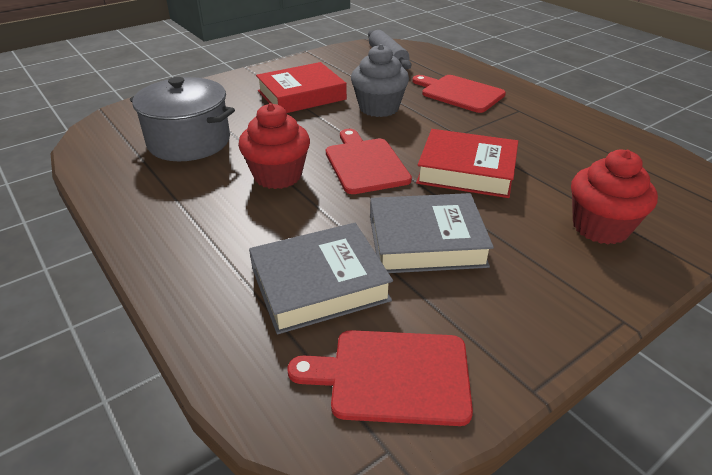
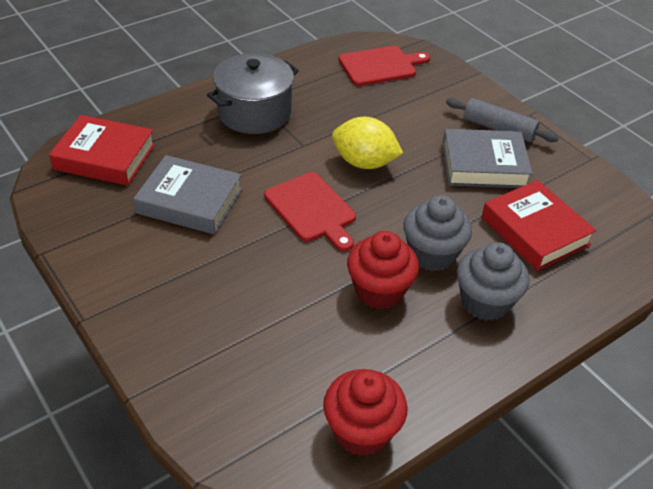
grey cupcake: 1 -> 2
red cutting board: 3 -> 2
yellow lemon: 0 -> 1

